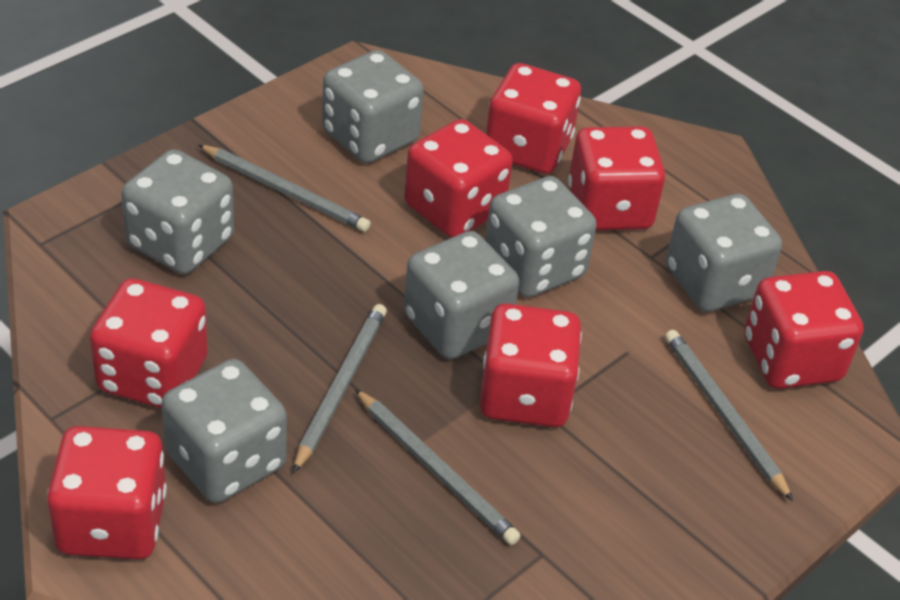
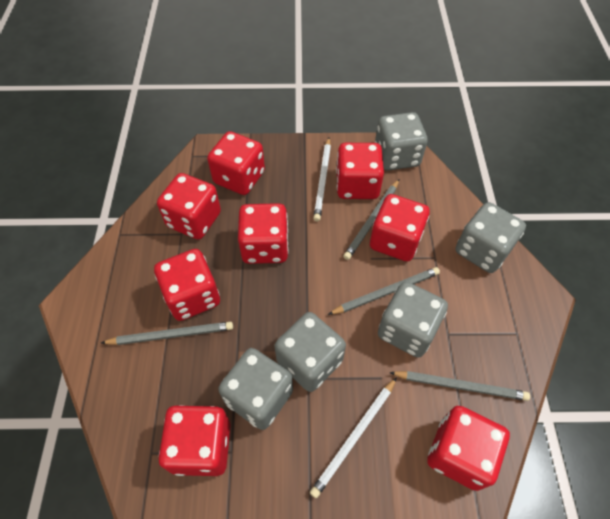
grey dice: 6 -> 5
red dice: 7 -> 8
white pencil: 0 -> 2

